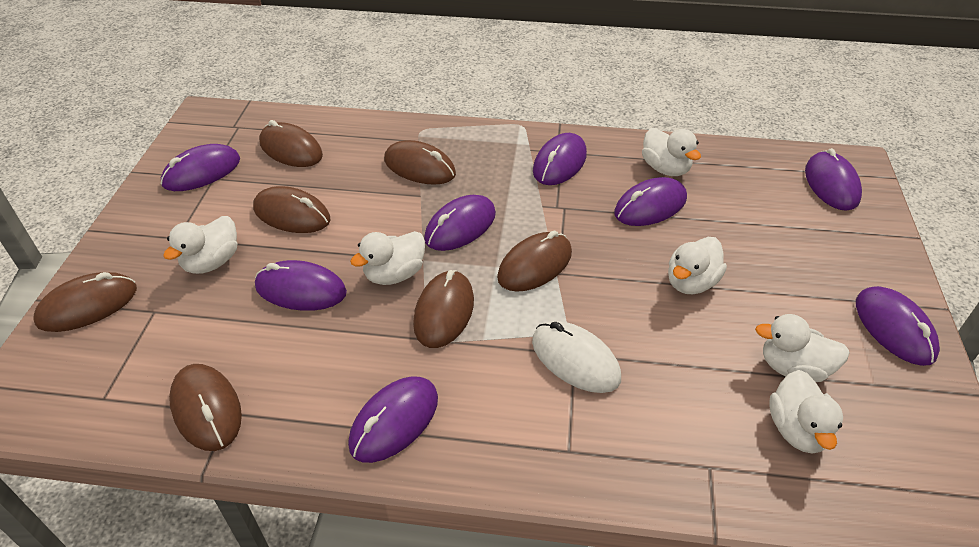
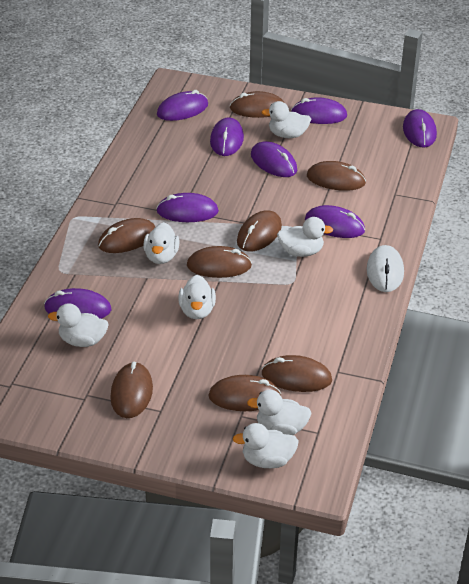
brown mouse: 7 -> 8
white duck: 6 -> 7

